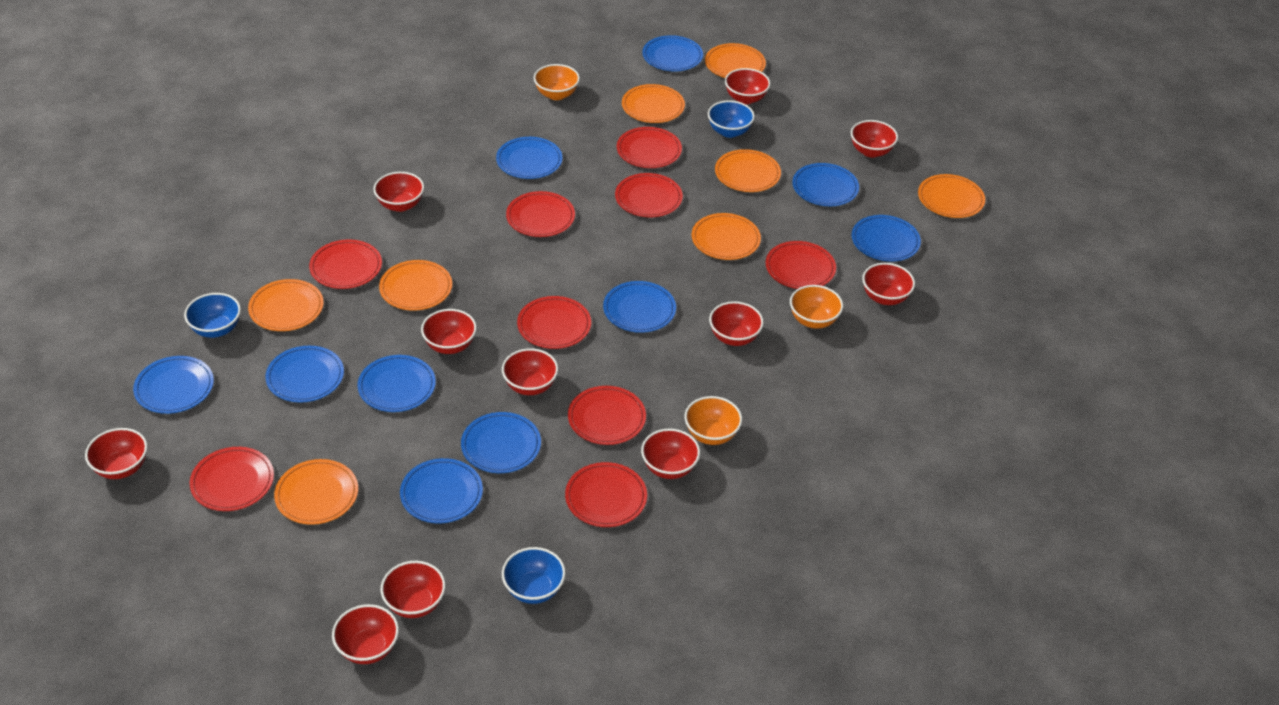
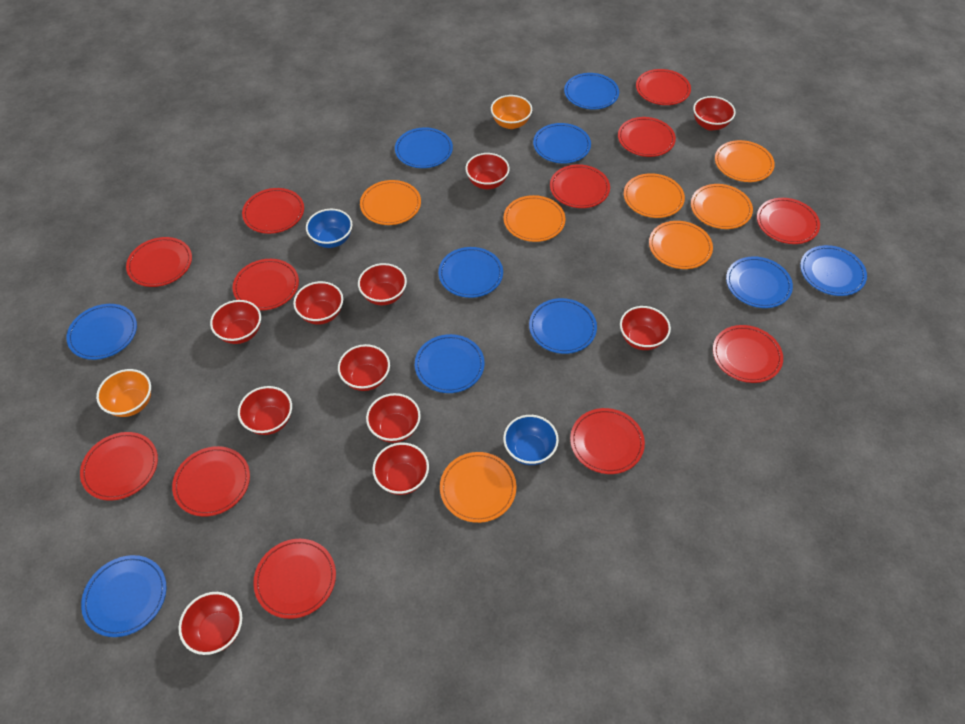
blue bowl: 3 -> 2
orange bowl: 3 -> 2
orange plate: 8 -> 7
red plate: 9 -> 12

